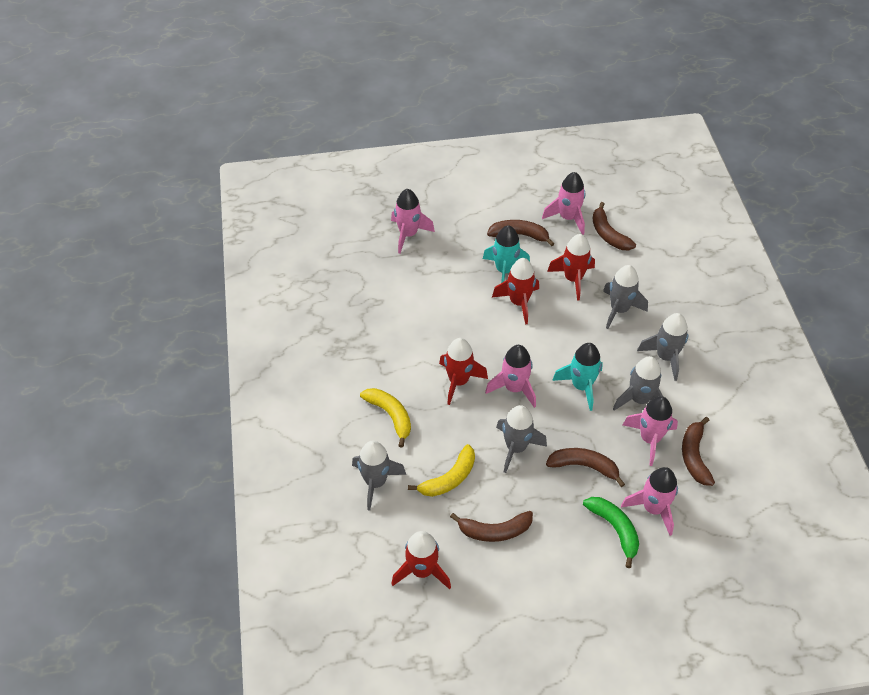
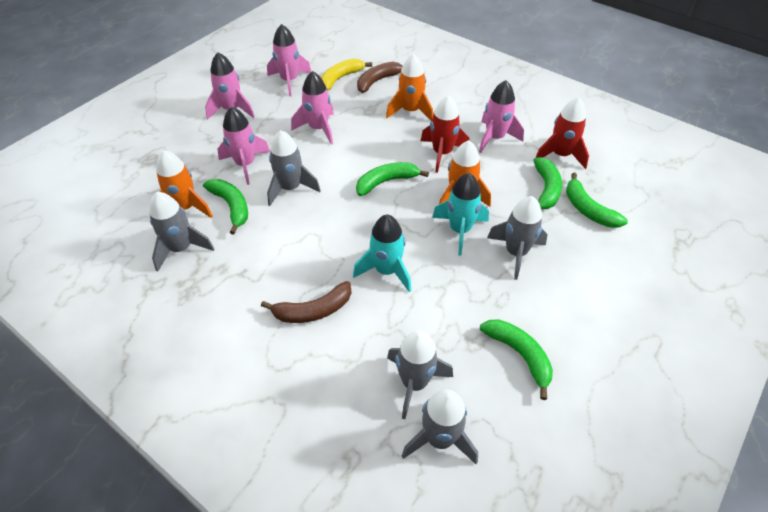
brown banana: 5 -> 2
green banana: 1 -> 5
orange rocket: 0 -> 3
red rocket: 4 -> 2
yellow banana: 2 -> 1

